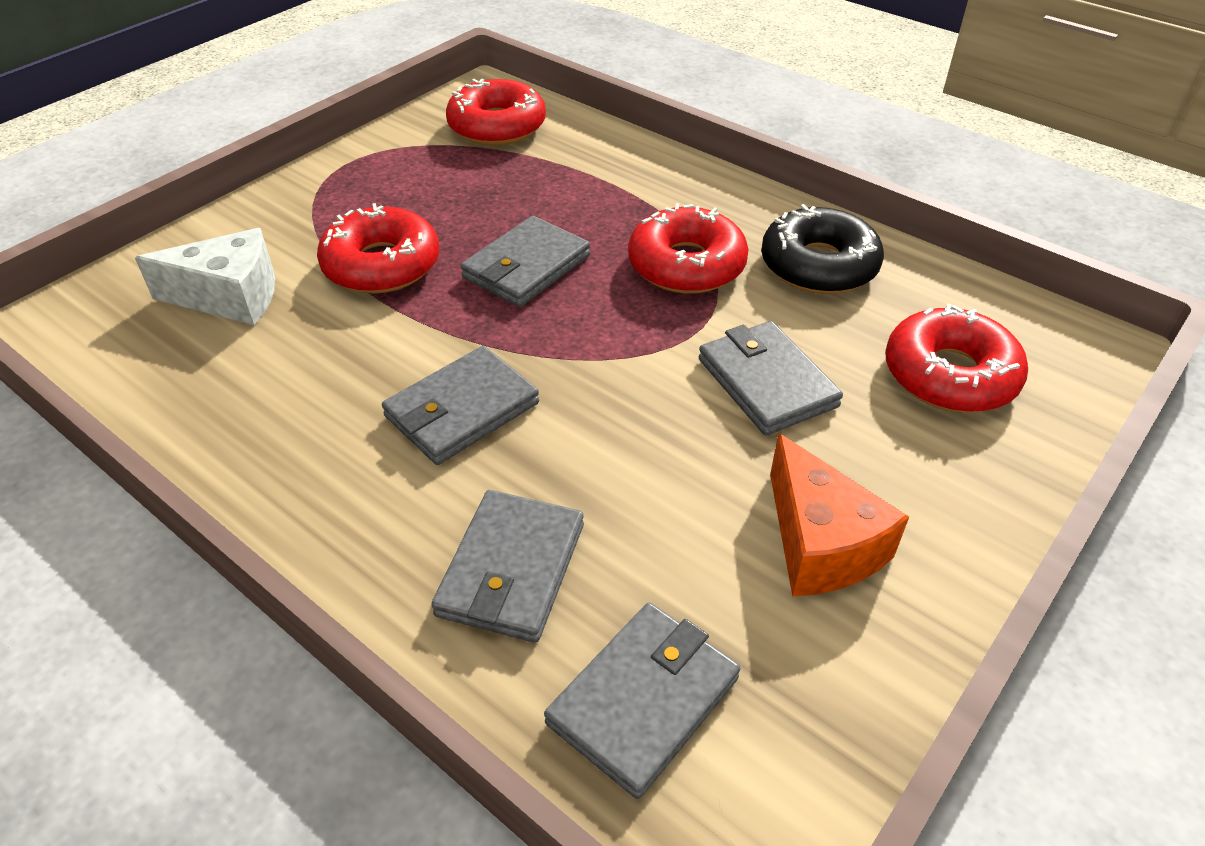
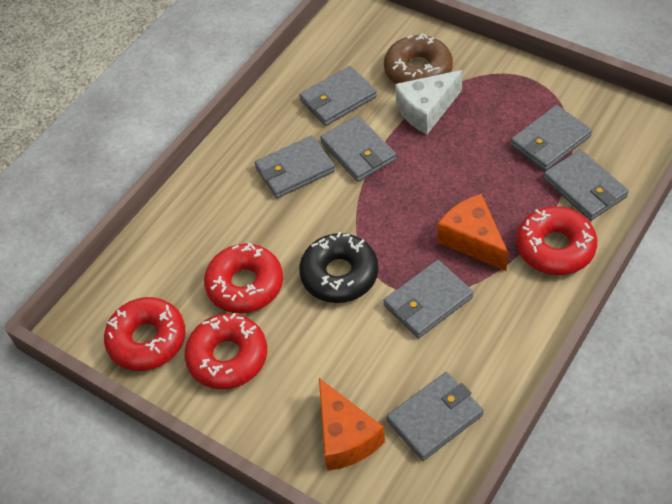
brown donut: 0 -> 1
grey wallet: 5 -> 7
orange cheese: 1 -> 2

